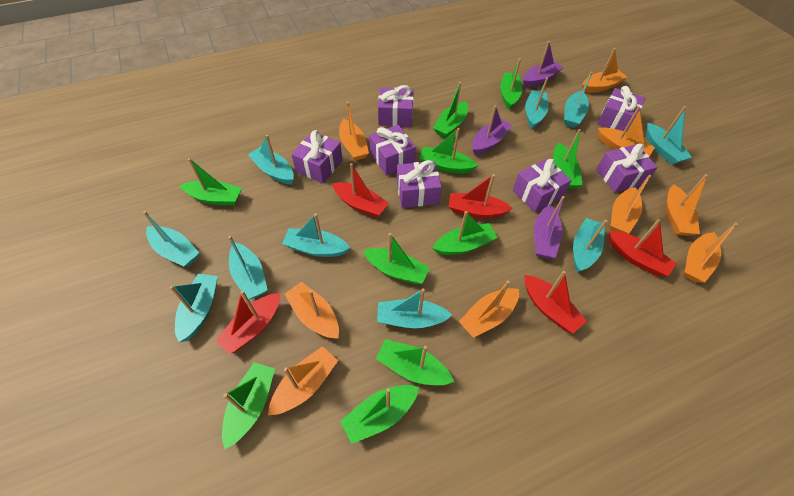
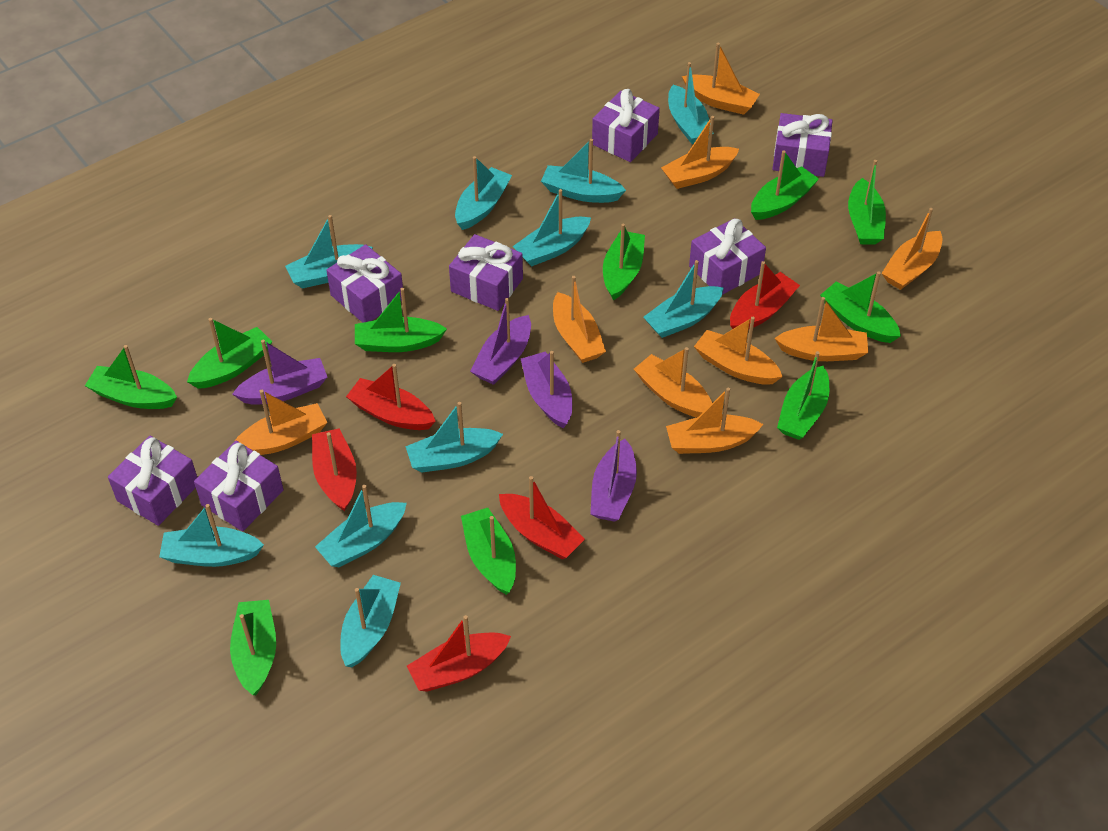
purple boat: 3 -> 4

